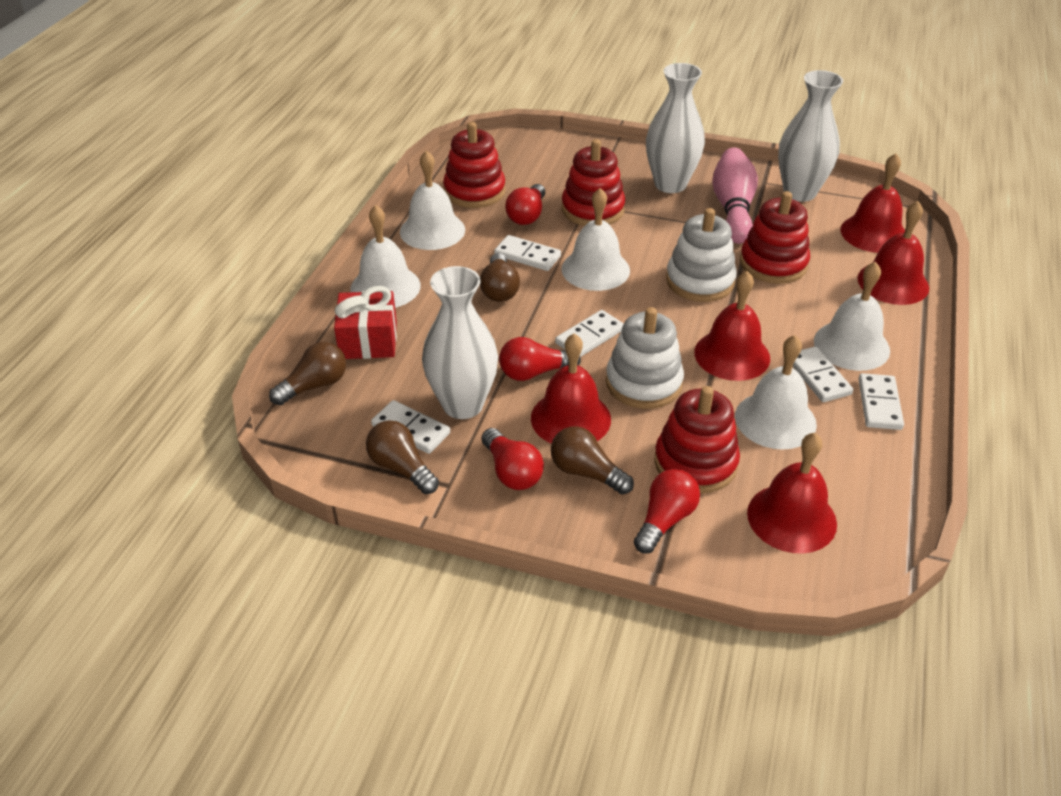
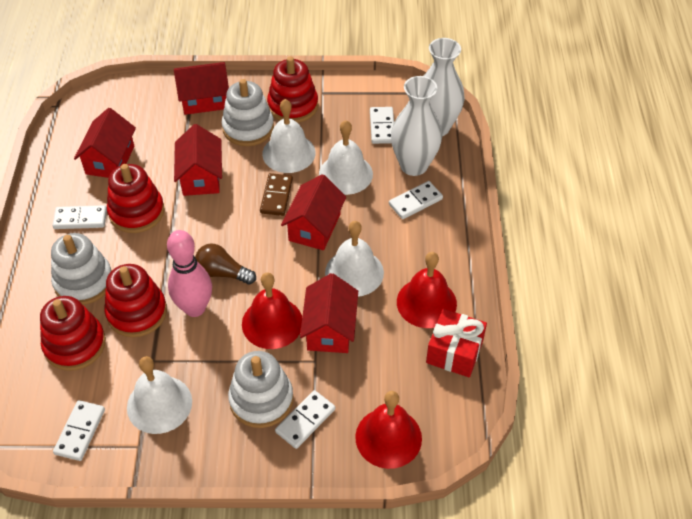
brown domino: 0 -> 1
brown light bulb: 4 -> 1
red bell: 5 -> 3
red house: 0 -> 5
red light bulb: 4 -> 0
white bell: 5 -> 4
white stacking toy: 2 -> 3
white vase: 3 -> 2

